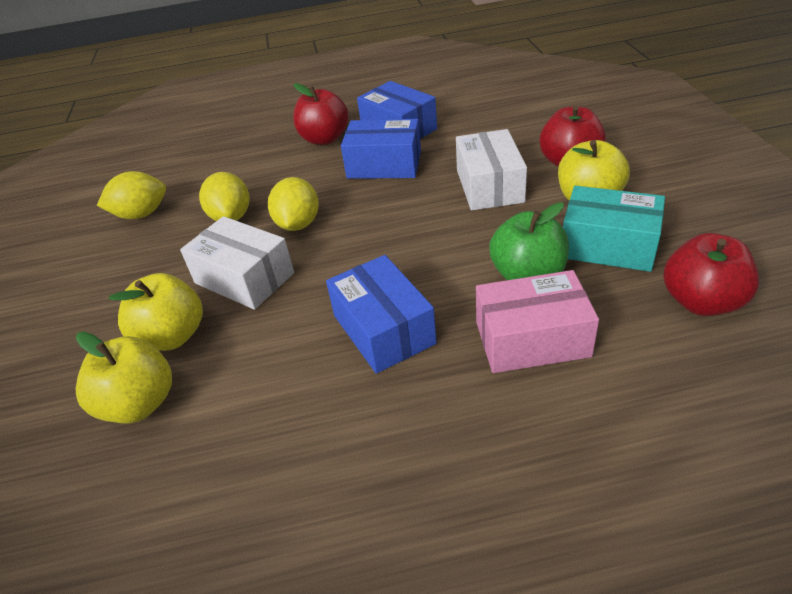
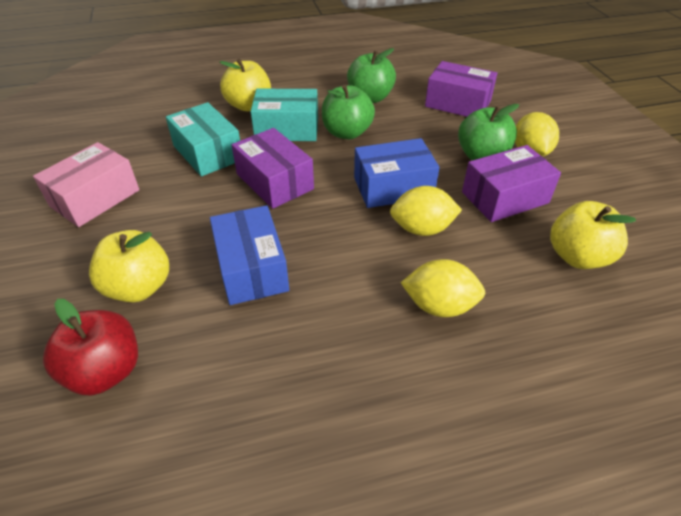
blue box: 3 -> 2
green apple: 1 -> 3
purple box: 0 -> 3
red apple: 3 -> 1
turquoise box: 1 -> 2
white box: 2 -> 0

